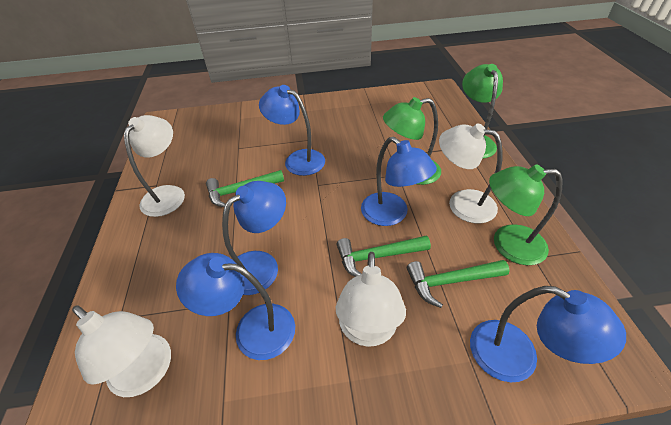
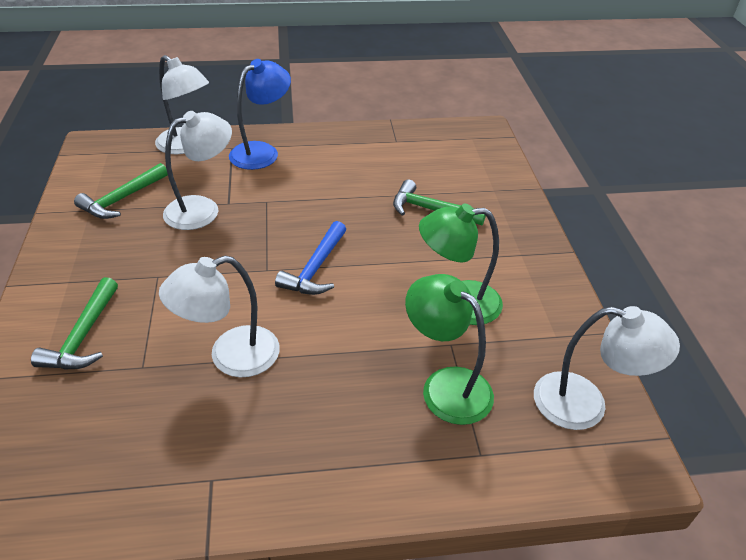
blue hammer: 0 -> 1
blue lamp: 5 -> 1
green lamp: 3 -> 2

